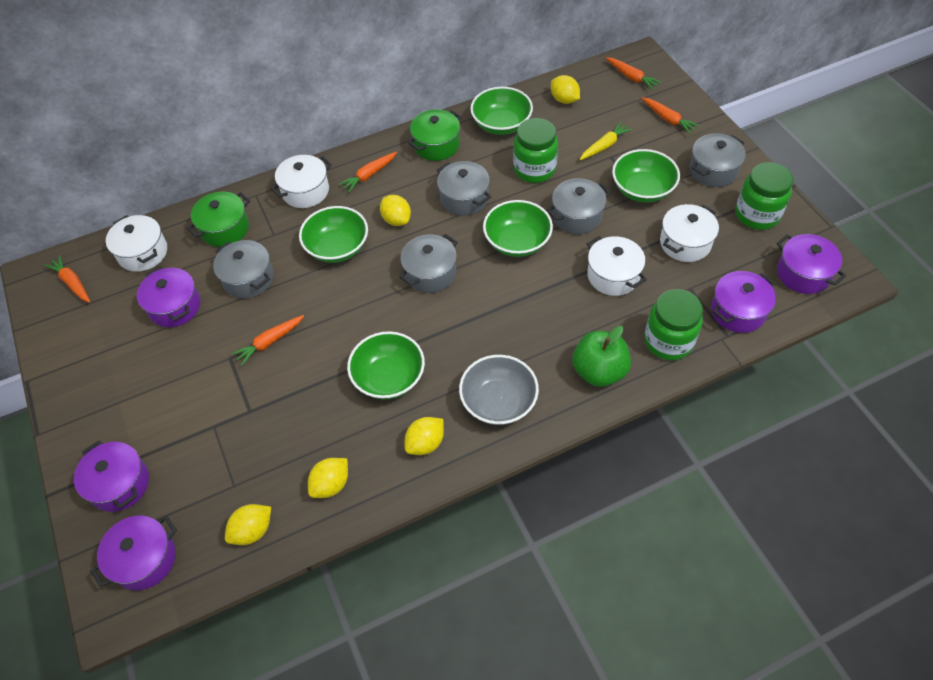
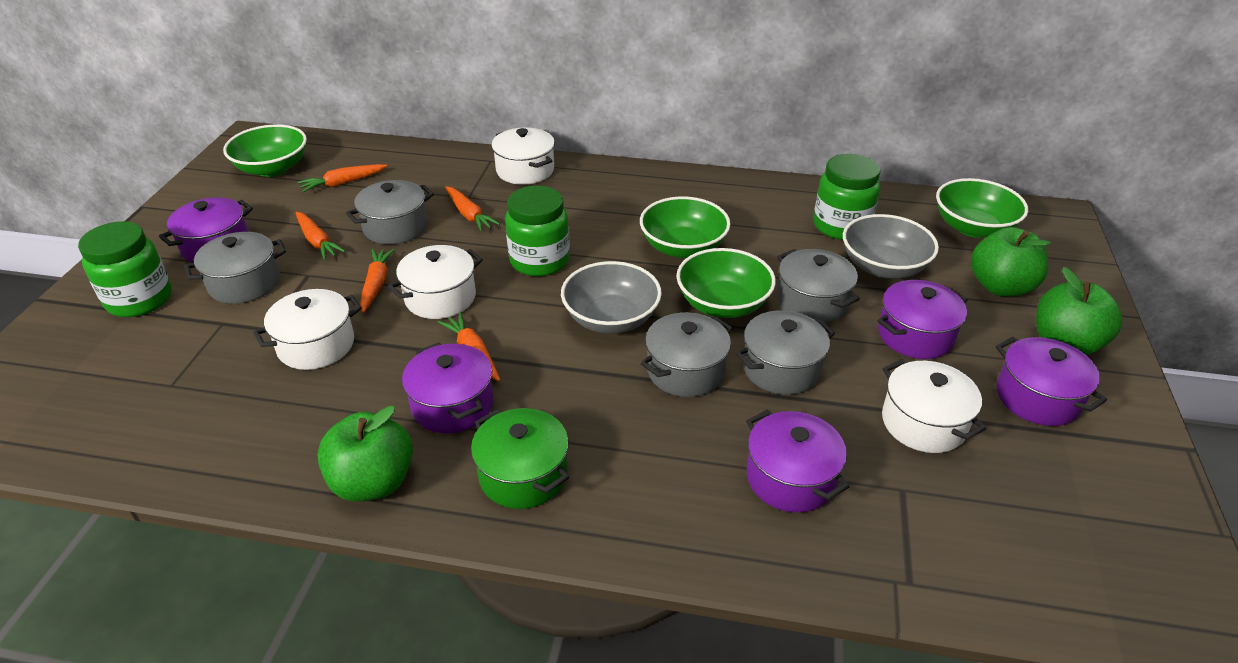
green apple: 1 -> 3
green bowl: 5 -> 4
green pot: 2 -> 1
grey bowl: 1 -> 2
yellow carrot: 1 -> 0
yellow lemon: 5 -> 0

